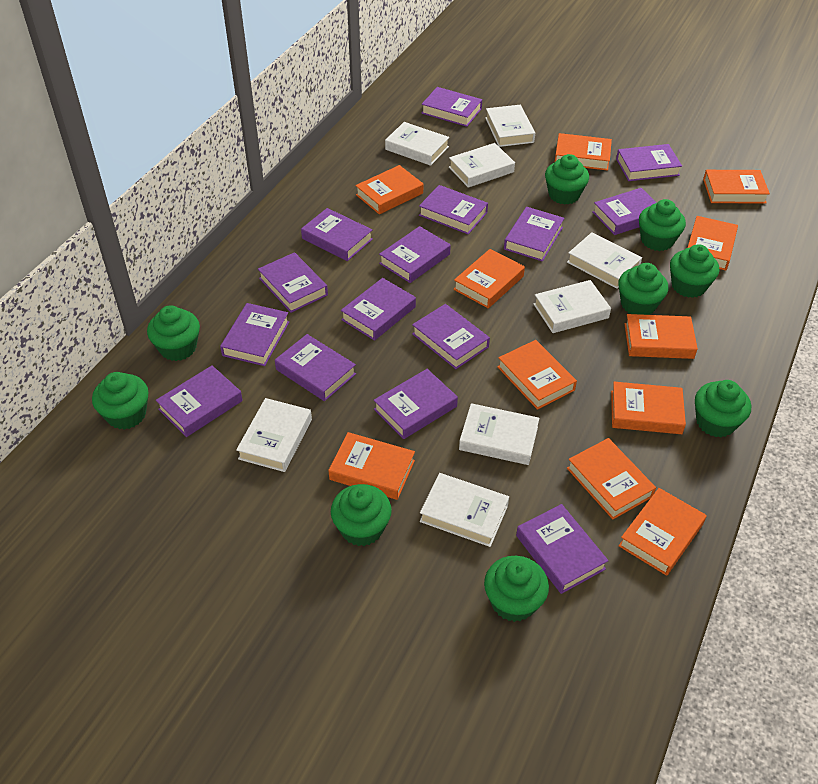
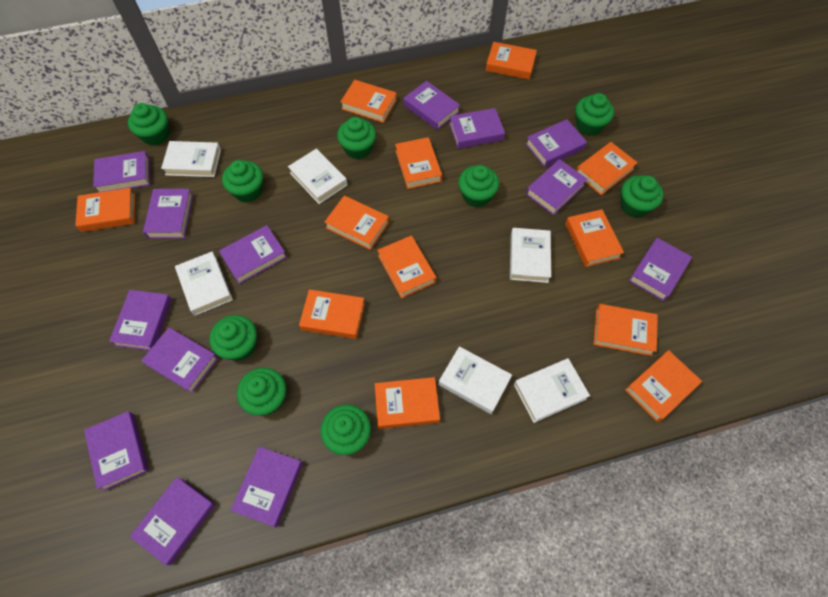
orange book: 11 -> 12
purple book: 15 -> 13
white book: 8 -> 6

